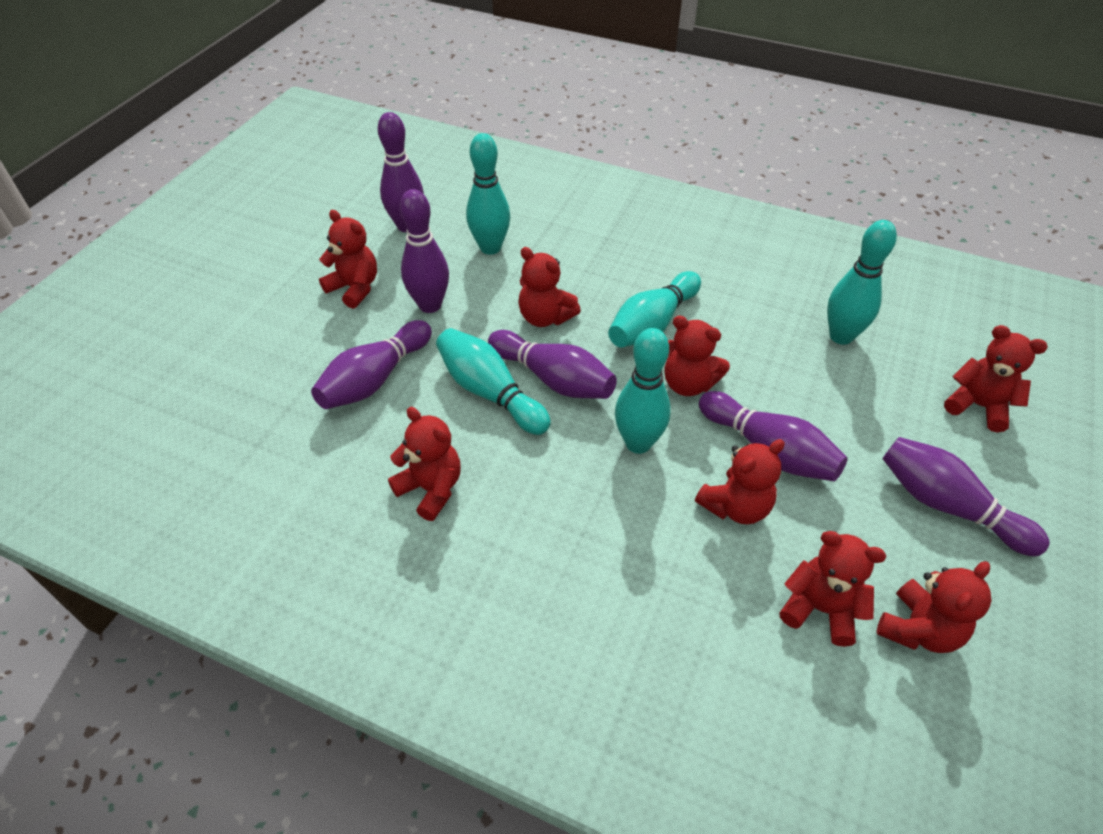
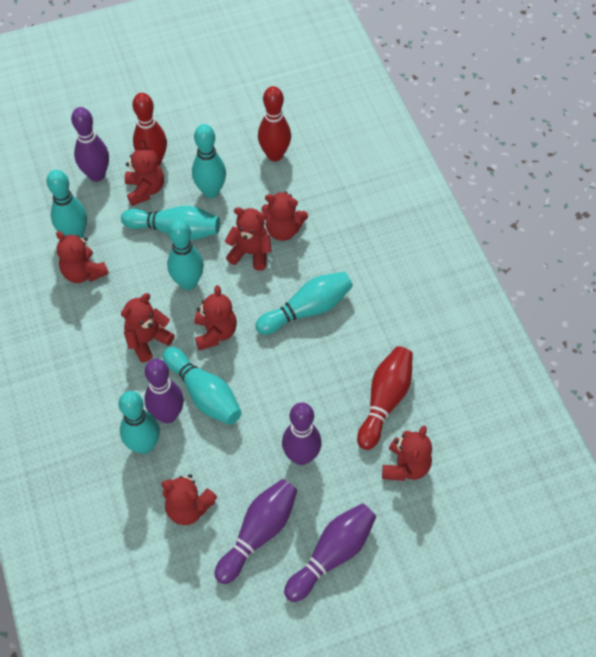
purple bowling pin: 6 -> 5
red bowling pin: 0 -> 3
turquoise bowling pin: 5 -> 7

